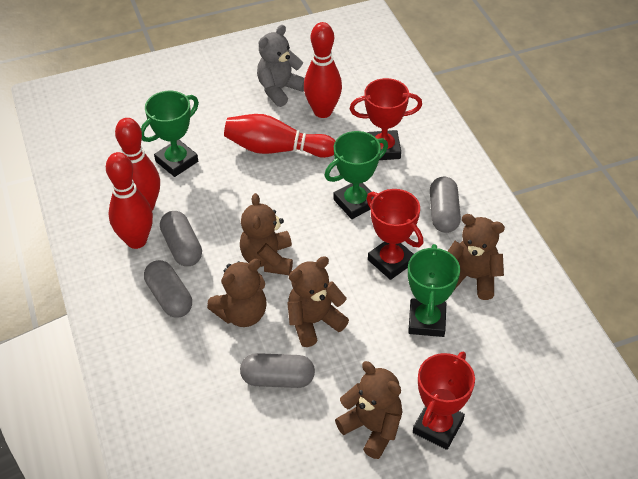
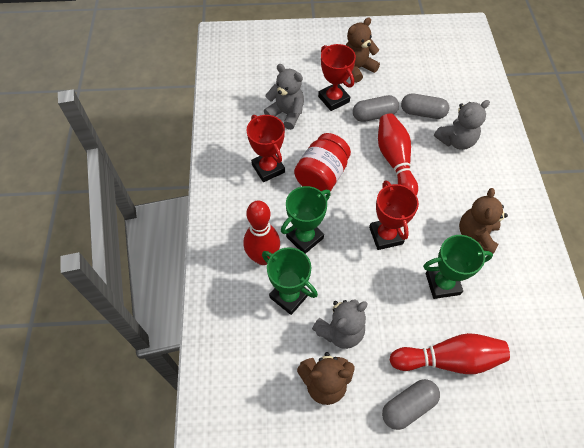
brown teddy bear: 5 -> 3
grey capsule: 4 -> 3
grey teddy bear: 1 -> 3
red bowling pin: 4 -> 3
red jar: 0 -> 1

